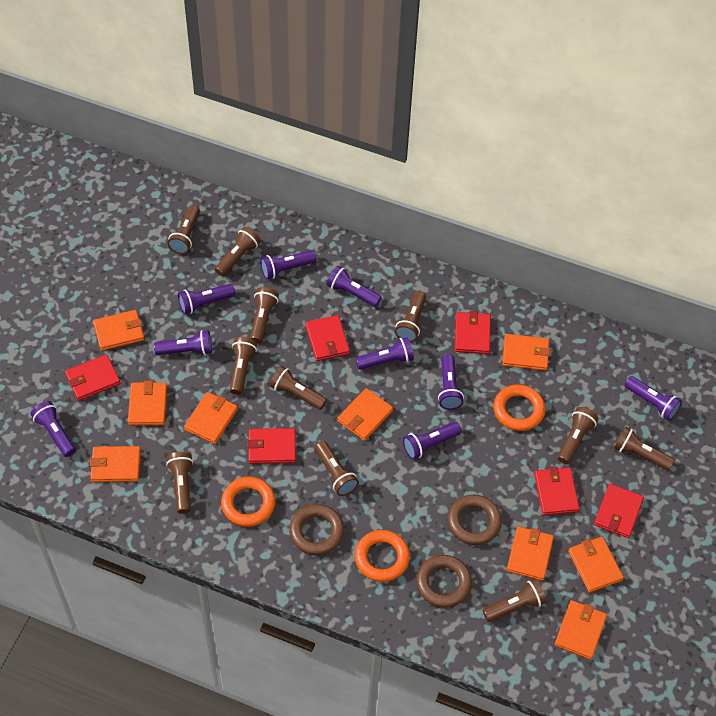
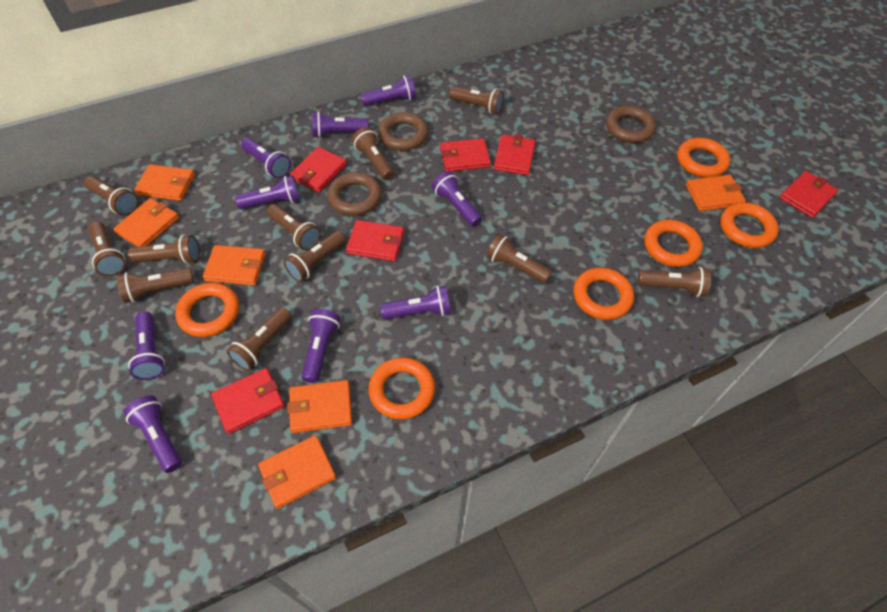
orange ring: 3 -> 6
orange wallet: 9 -> 6

